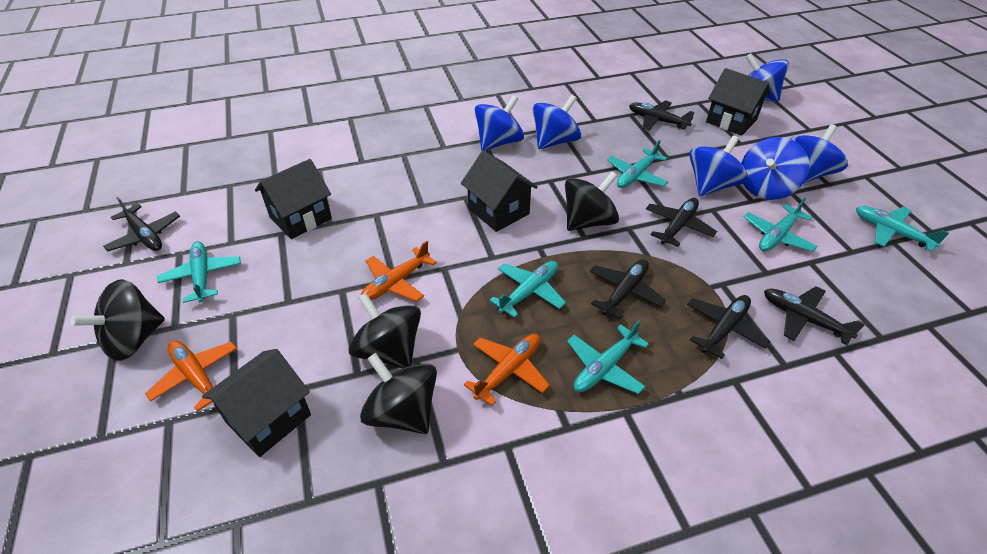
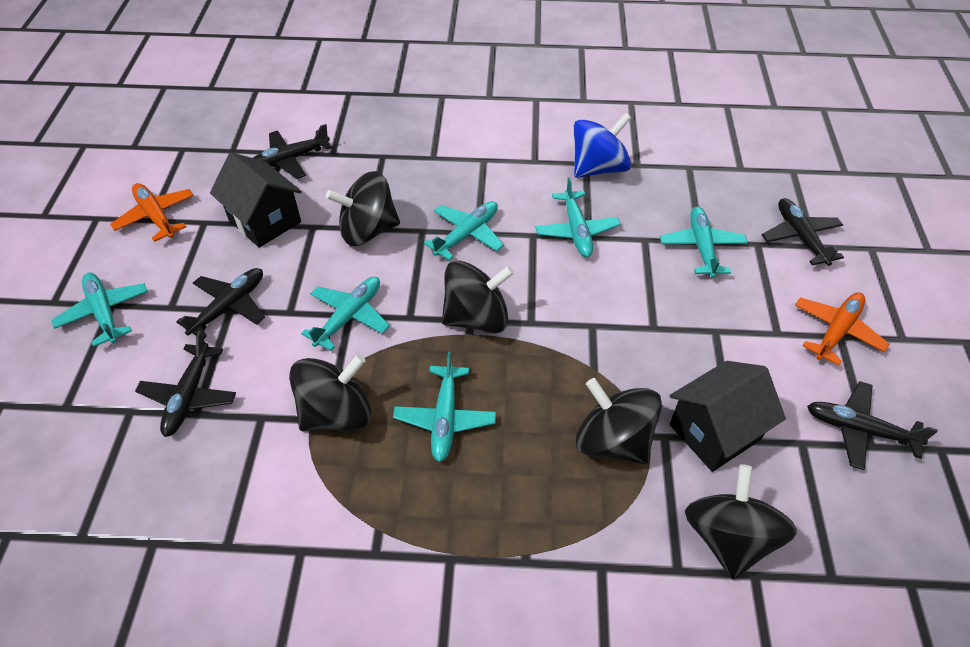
black house: 4 -> 2
black plane: 6 -> 5
black spinning top: 4 -> 5
blue spinning top: 6 -> 1
orange plane: 3 -> 2

